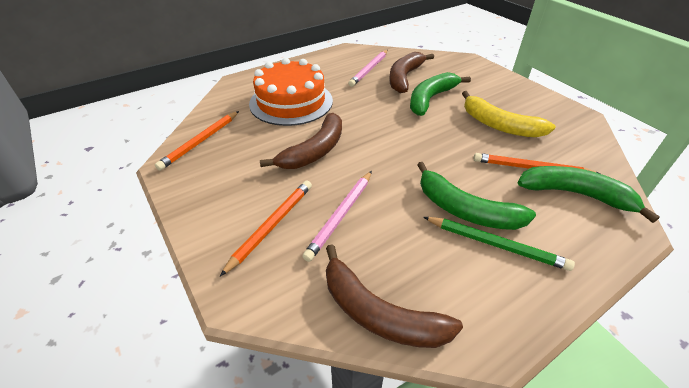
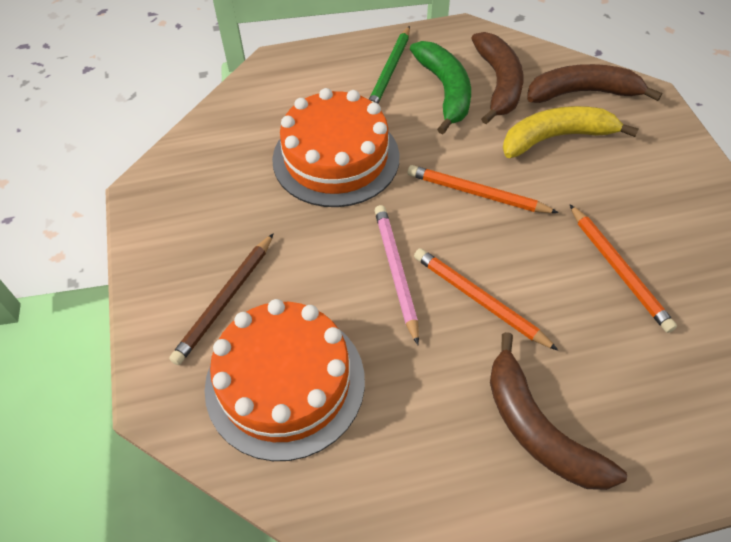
brown pencil: 0 -> 1
green banana: 3 -> 1
orange cake: 1 -> 2
pink pencil: 2 -> 1

